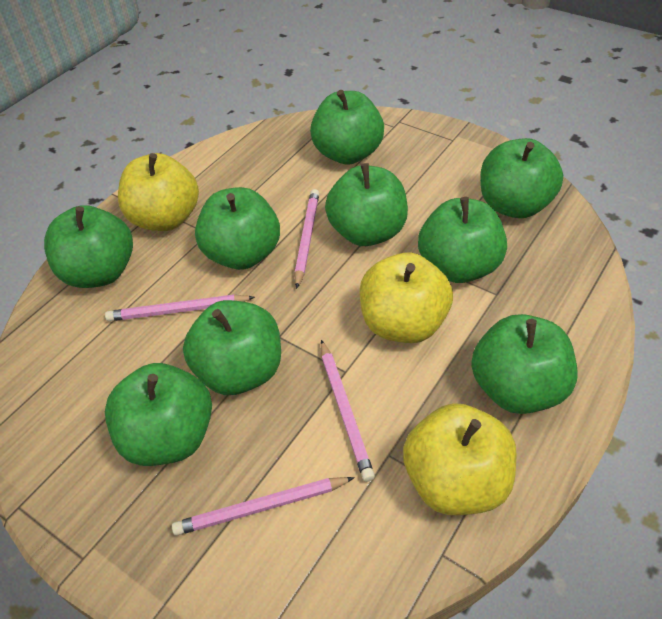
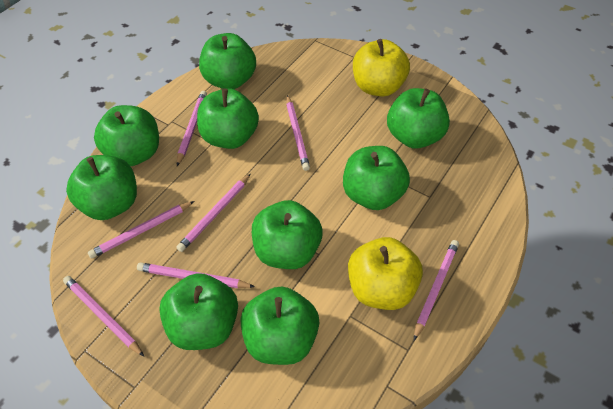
pink pencil: 4 -> 7
yellow apple: 3 -> 2

